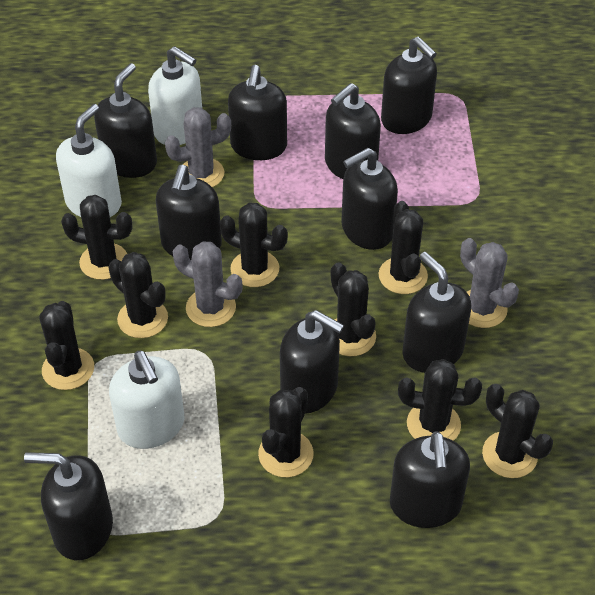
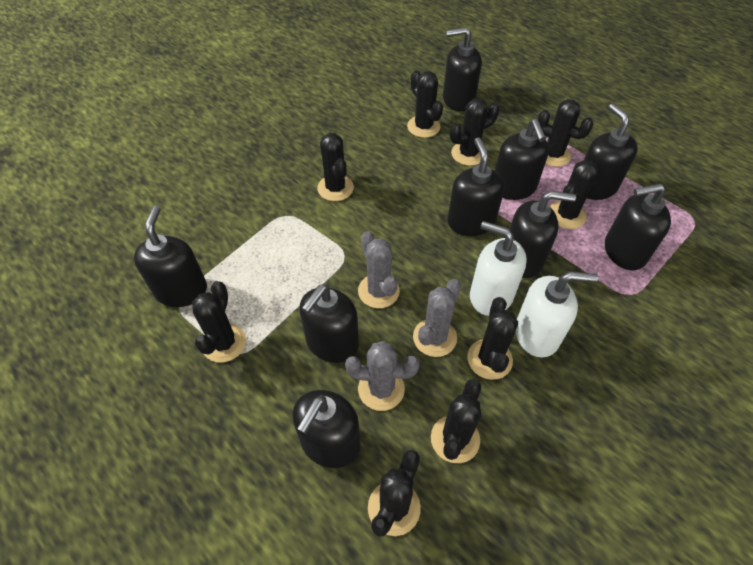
black soap dispenser: 10 -> 9
white soap dispenser: 3 -> 2

